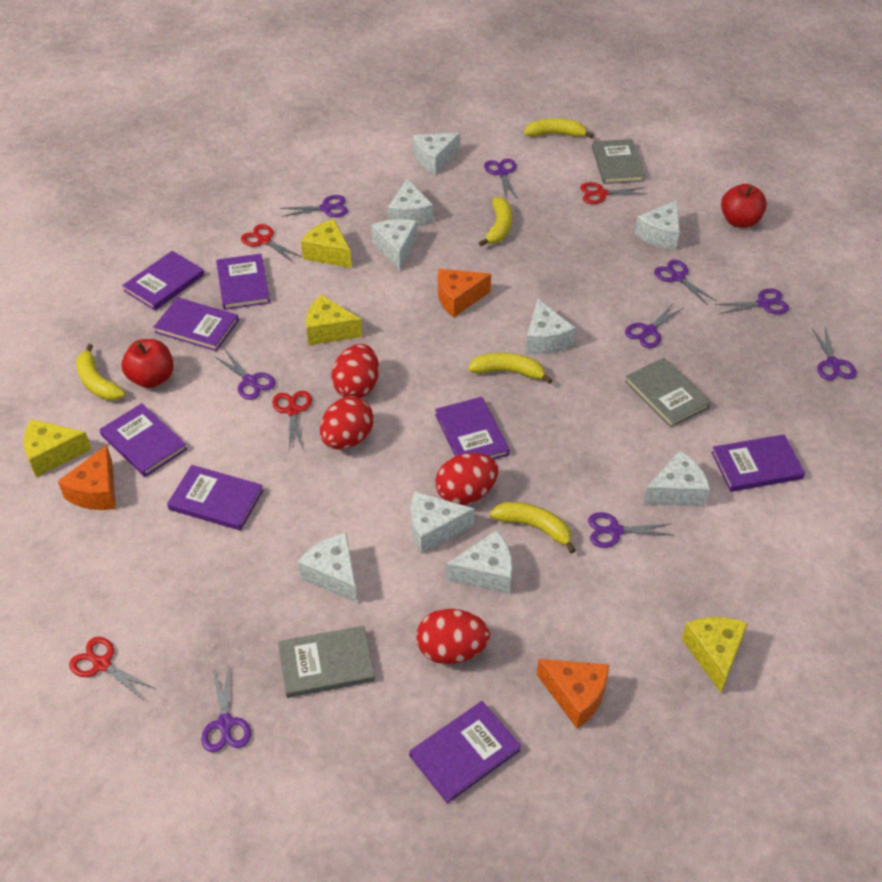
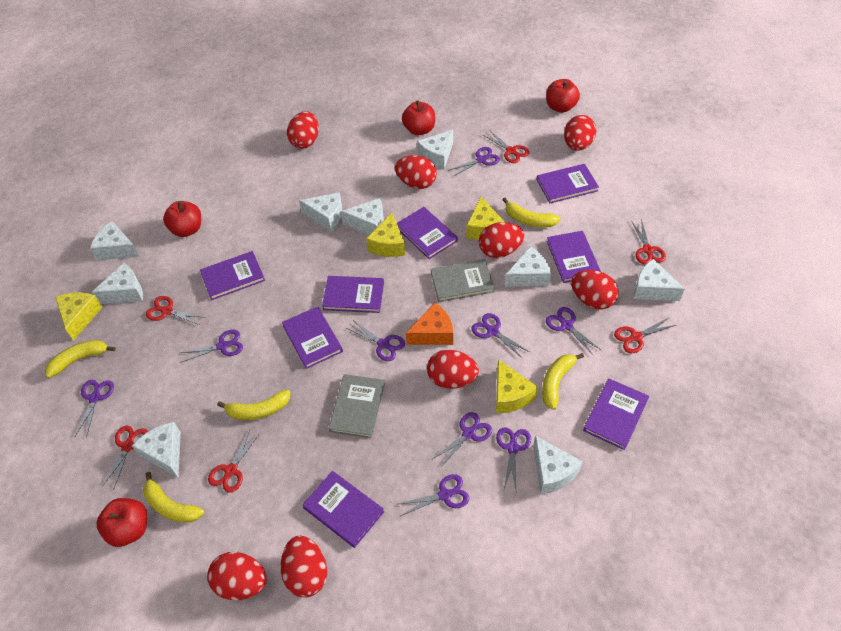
grey book: 3 -> 2
orange cheese: 3 -> 1
red apple: 2 -> 4
red egg: 4 -> 8
red scissors: 4 -> 6

